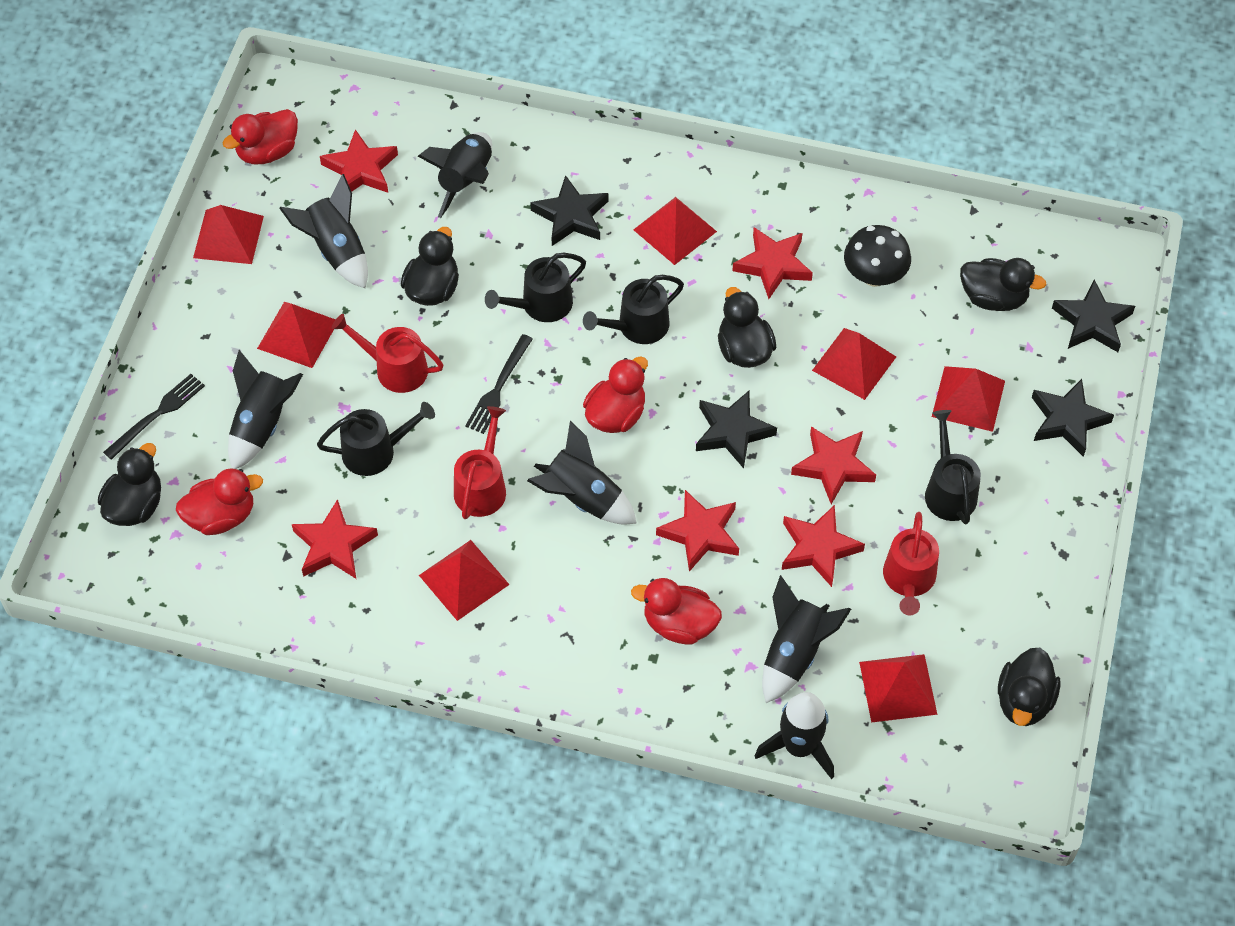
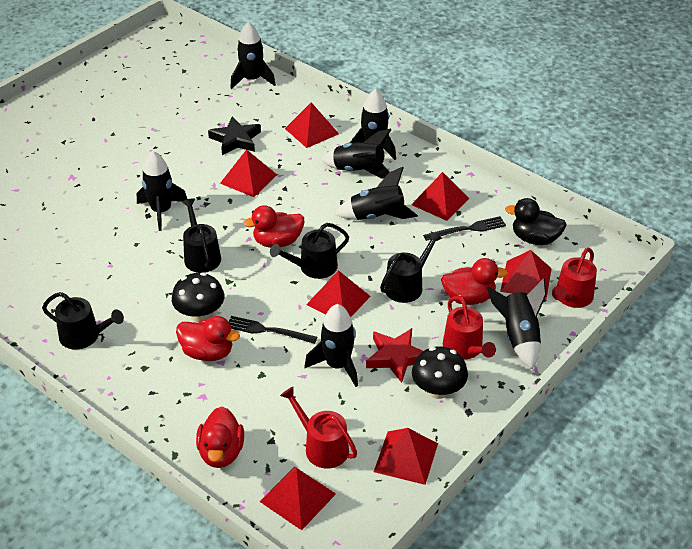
black duck: 5 -> 1
black mushroom: 1 -> 2
black rocket: 6 -> 7
black star: 4 -> 1
red star: 6 -> 1

